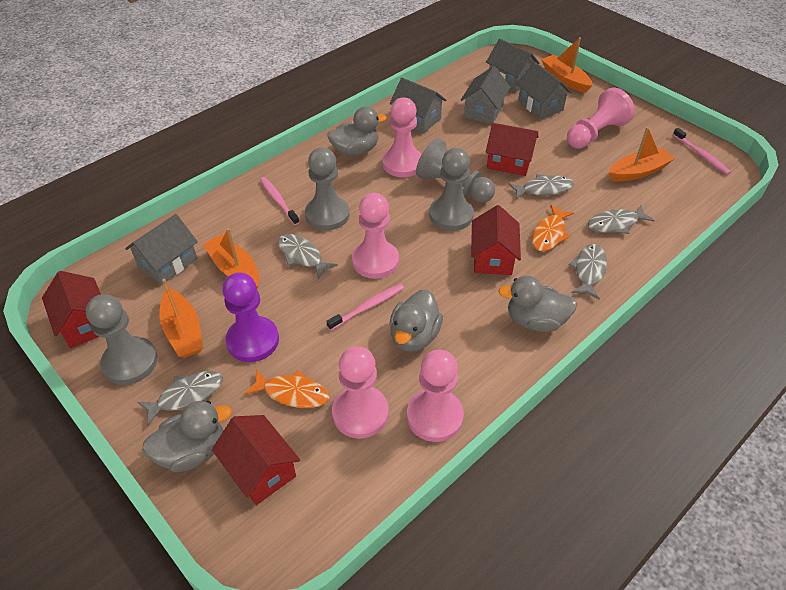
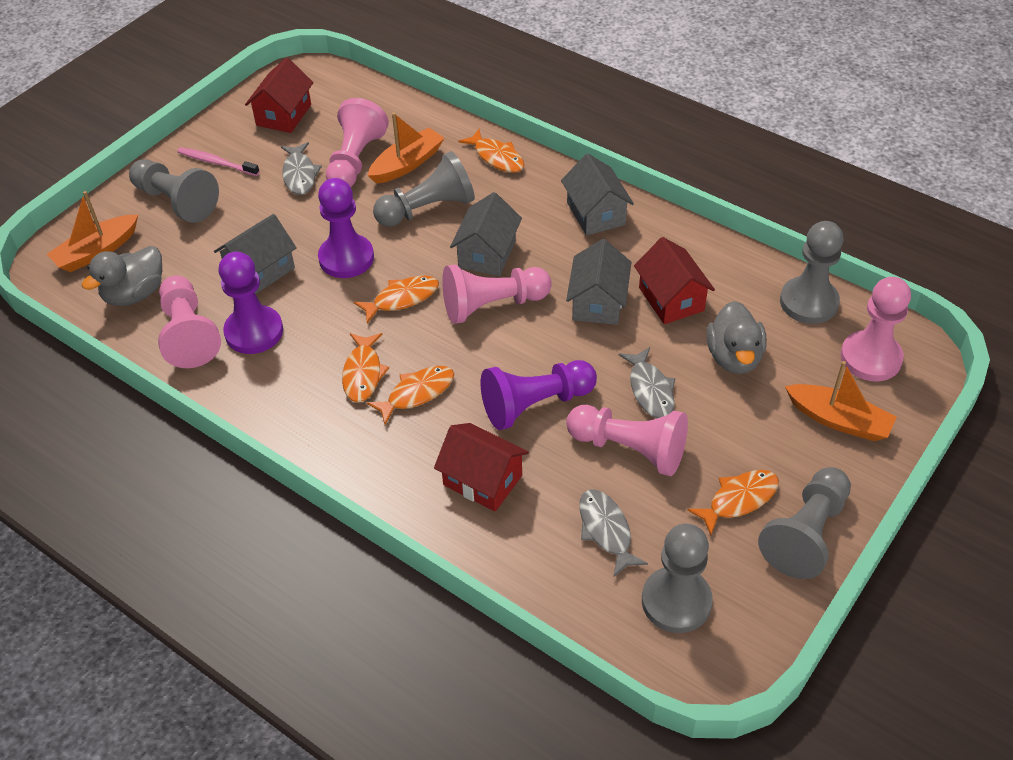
grey duck: 4 -> 2
grey fish: 5 -> 3
grey house: 5 -> 4
grey pawn: 4 -> 5
orange boat: 4 -> 3
orange fish: 2 -> 5
pink toothbrush: 3 -> 1
purple pawn: 1 -> 3
red house: 4 -> 3

